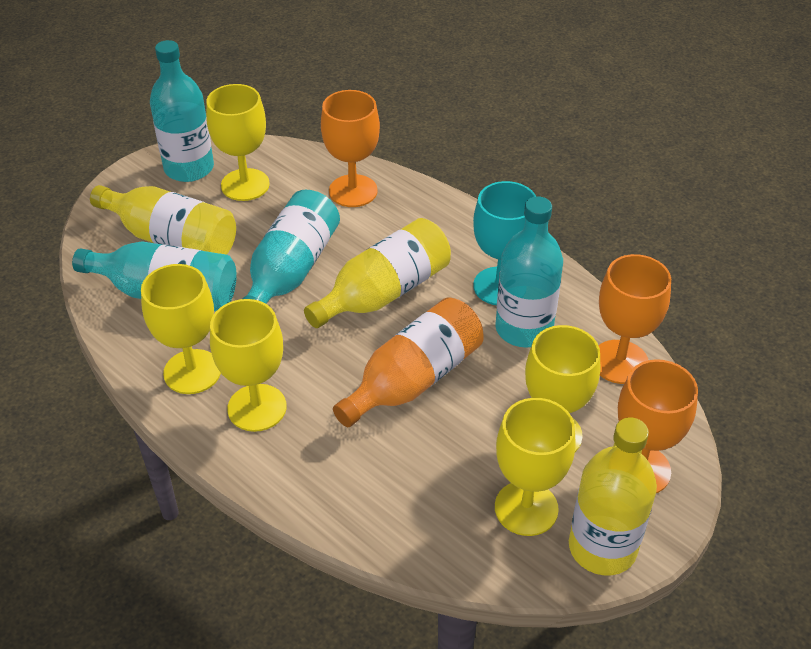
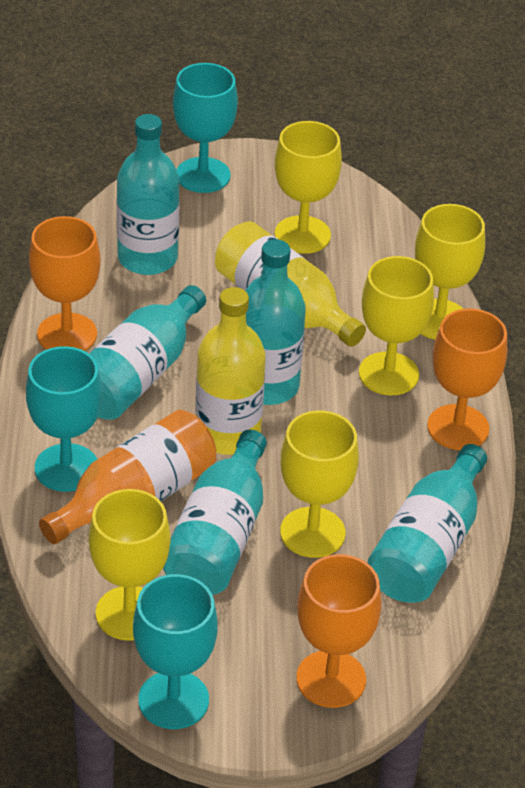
turquoise bottle: 4 -> 5
turquoise goblet: 1 -> 3
yellow bottle: 3 -> 2

